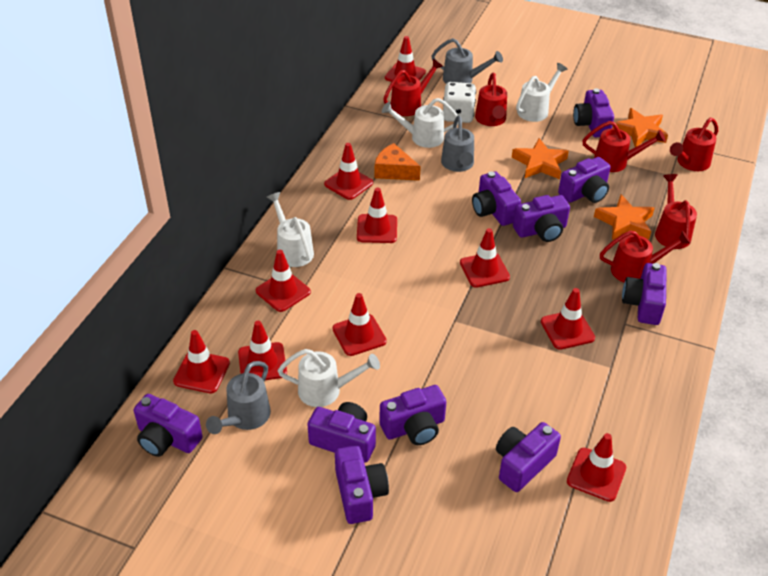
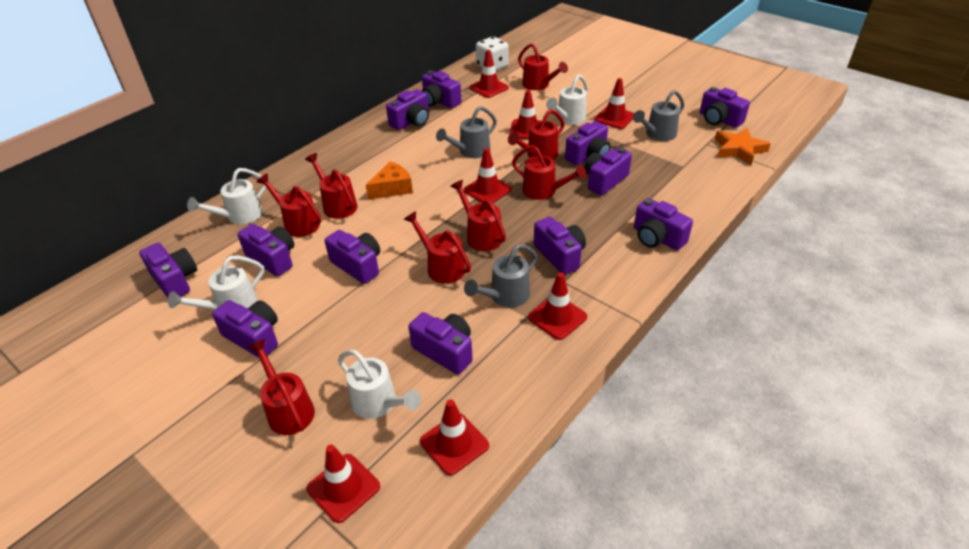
orange star: 3 -> 1
purple camera: 10 -> 12
red traffic cone: 10 -> 7
red watering can: 6 -> 8

